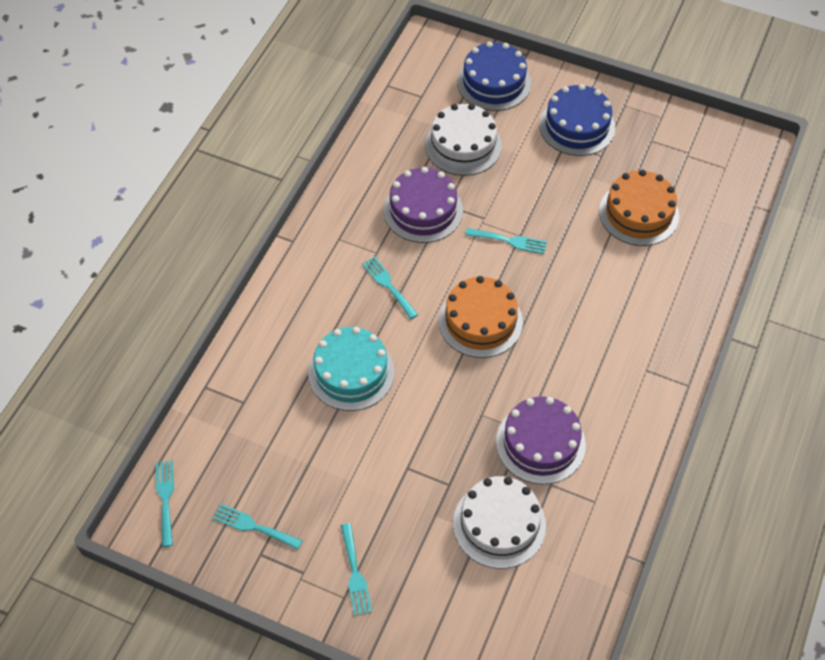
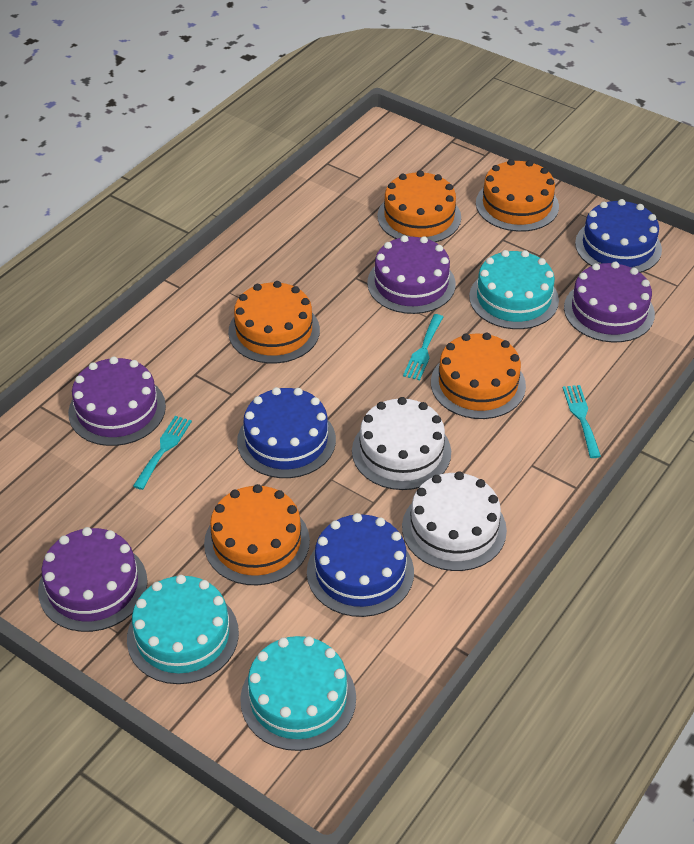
blue cake: 2 -> 3
orange cake: 2 -> 5
purple cake: 2 -> 4
turquoise cake: 1 -> 3
turquoise fork: 5 -> 3

